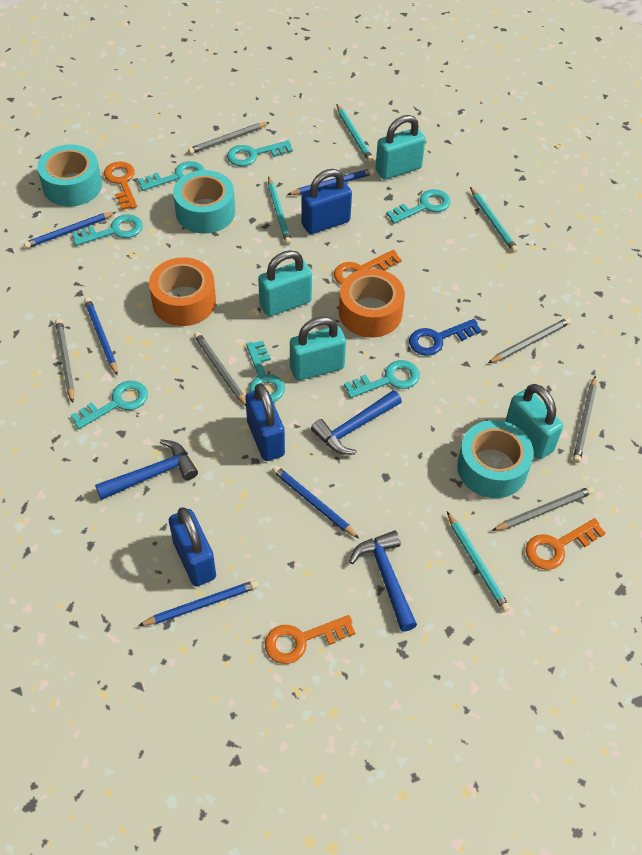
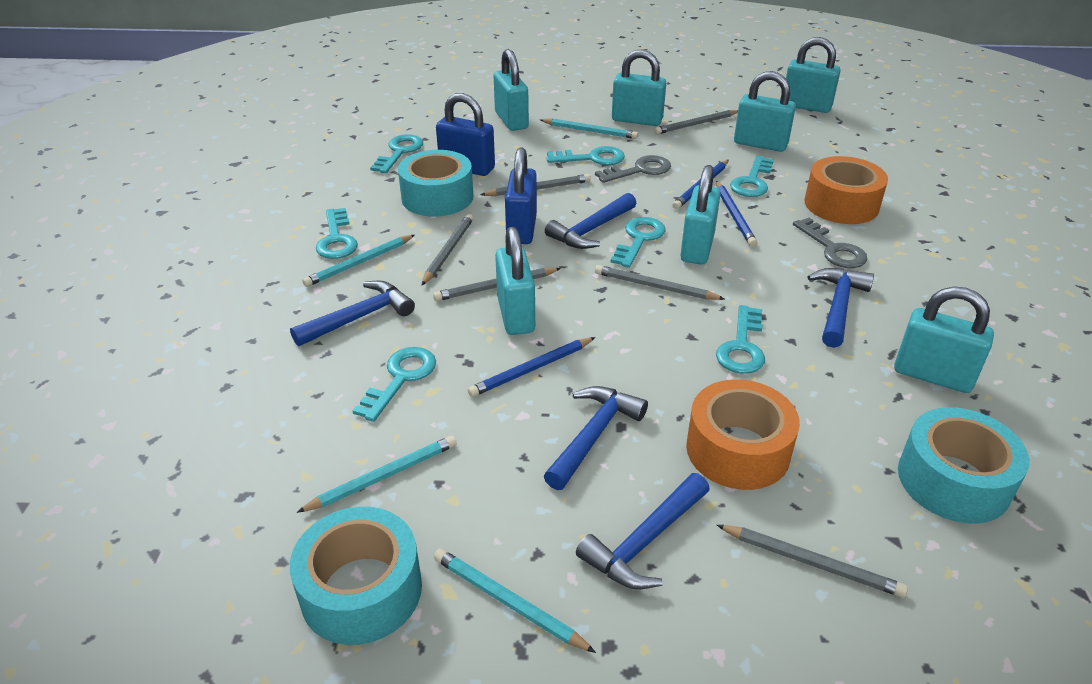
blue hammer: 3 -> 5
blue key: 1 -> 0
blue padlock: 3 -> 2
blue pencil: 5 -> 3
grey key: 0 -> 2
orange key: 4 -> 0
turquoise padlock: 4 -> 7

